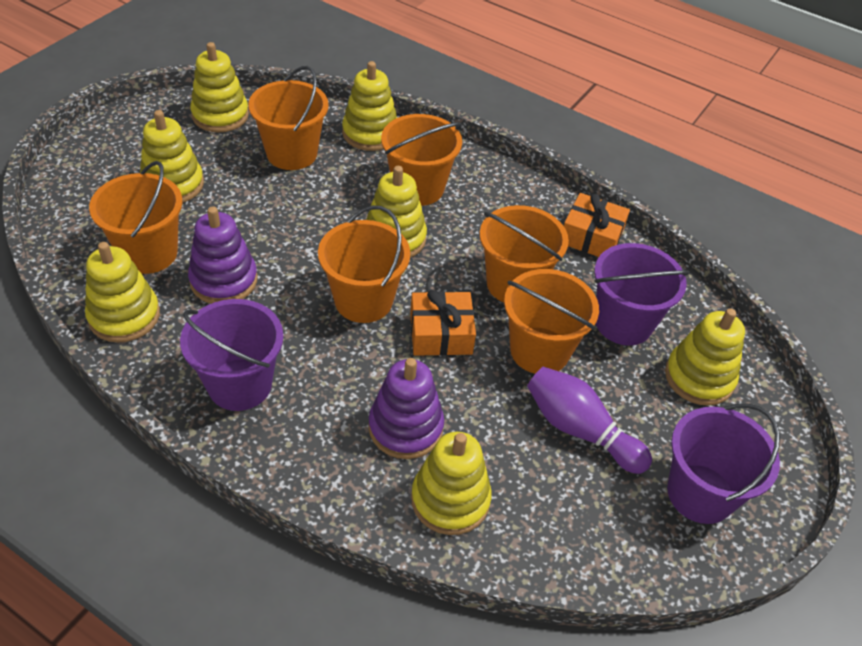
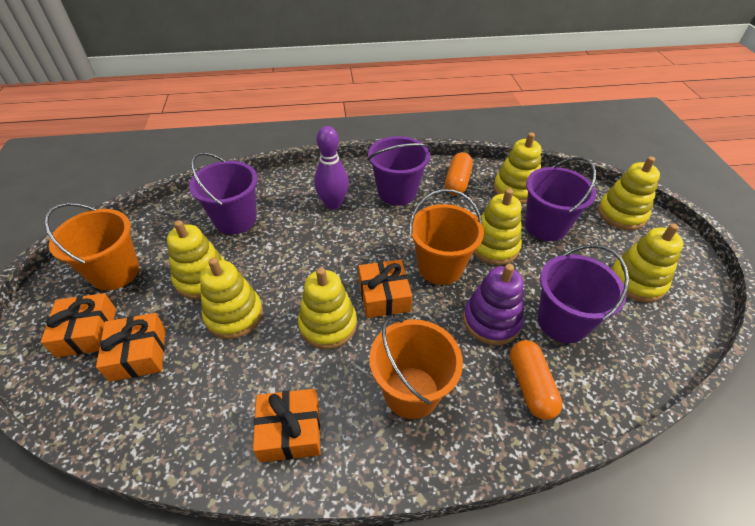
orange bucket: 6 -> 3
orange capsule: 0 -> 2
orange gift: 2 -> 4
purple bucket: 3 -> 4
purple stacking toy: 2 -> 1

